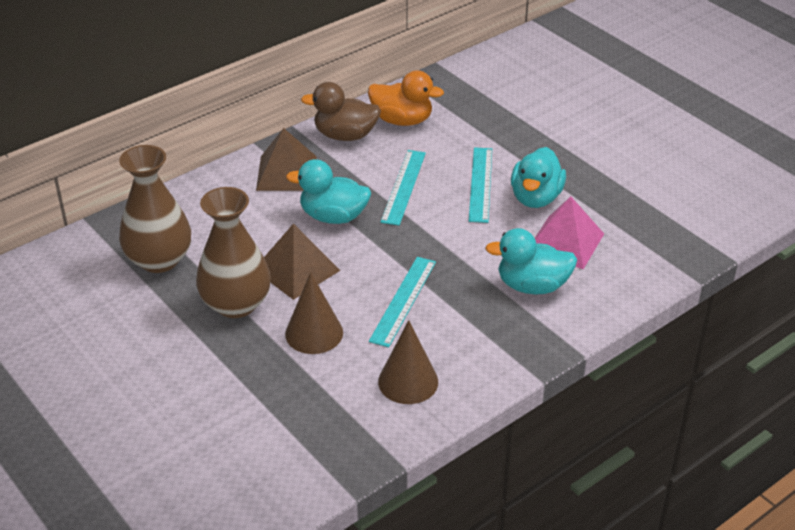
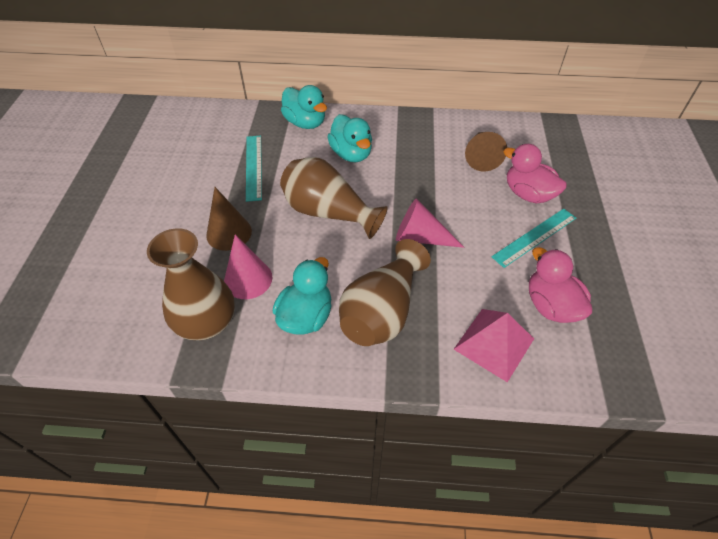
brown duck: 1 -> 0
brown pyramid: 2 -> 0
brown vase: 2 -> 3
orange duck: 1 -> 0
pink cone: 0 -> 2
pink duck: 0 -> 2
turquoise ruler: 3 -> 2

